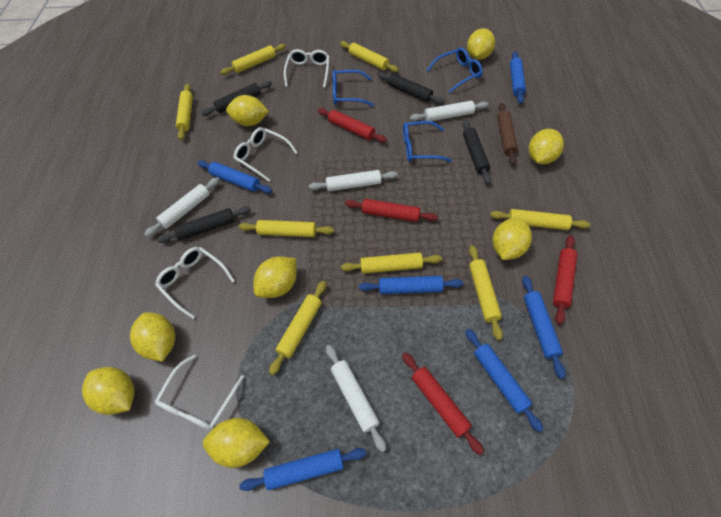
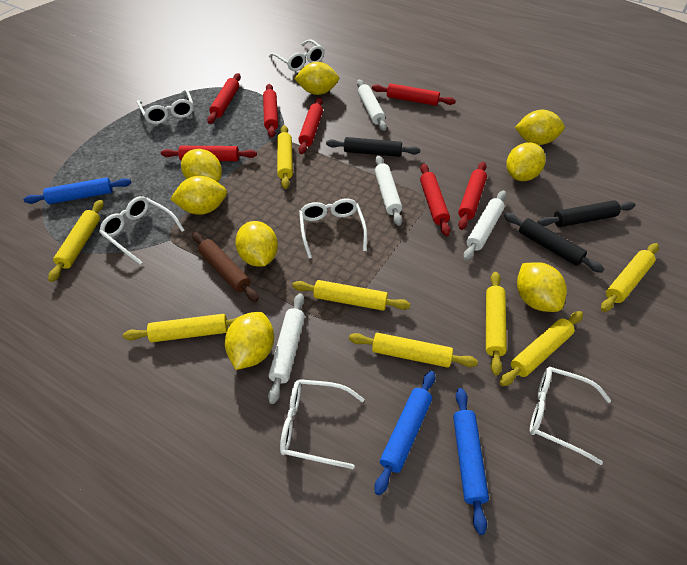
black rolling pin: 4 -> 3
blue glasses: 3 -> 0
blue rolling pin: 6 -> 3
red rolling pin: 4 -> 7
white glasses: 4 -> 6

